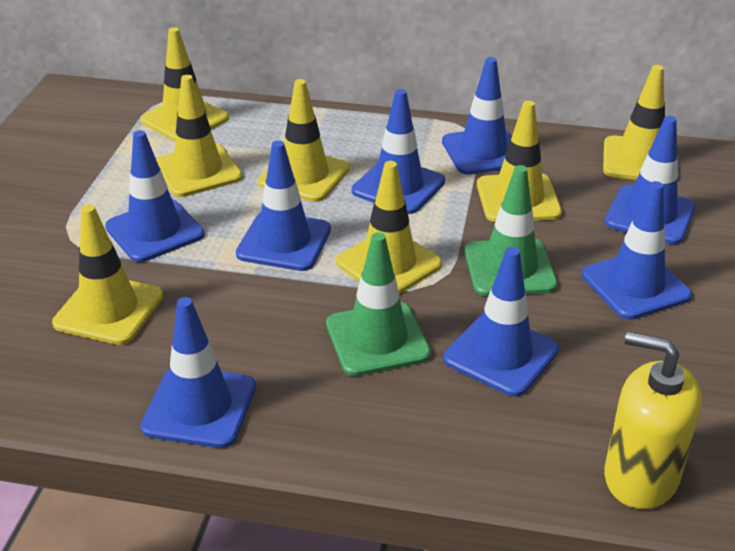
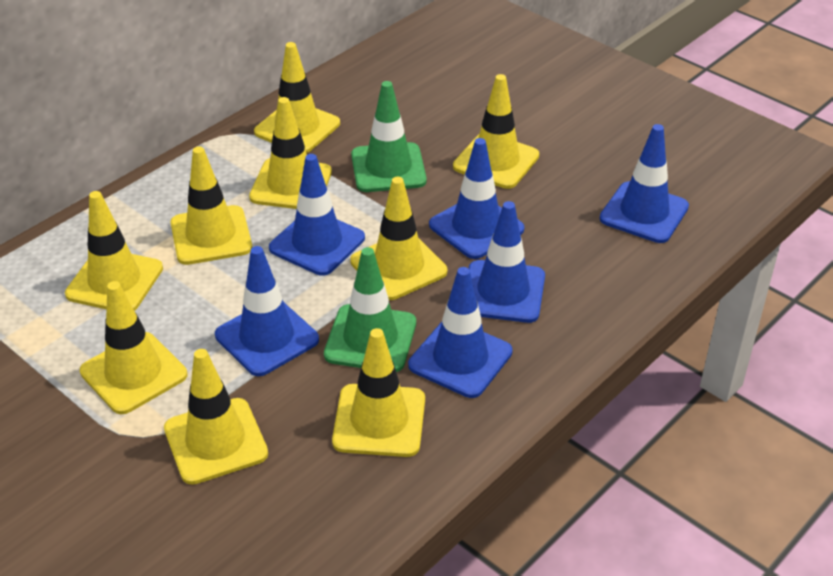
blue traffic cone: 8 -> 6
yellow soap dispenser: 1 -> 0
yellow traffic cone: 7 -> 9

